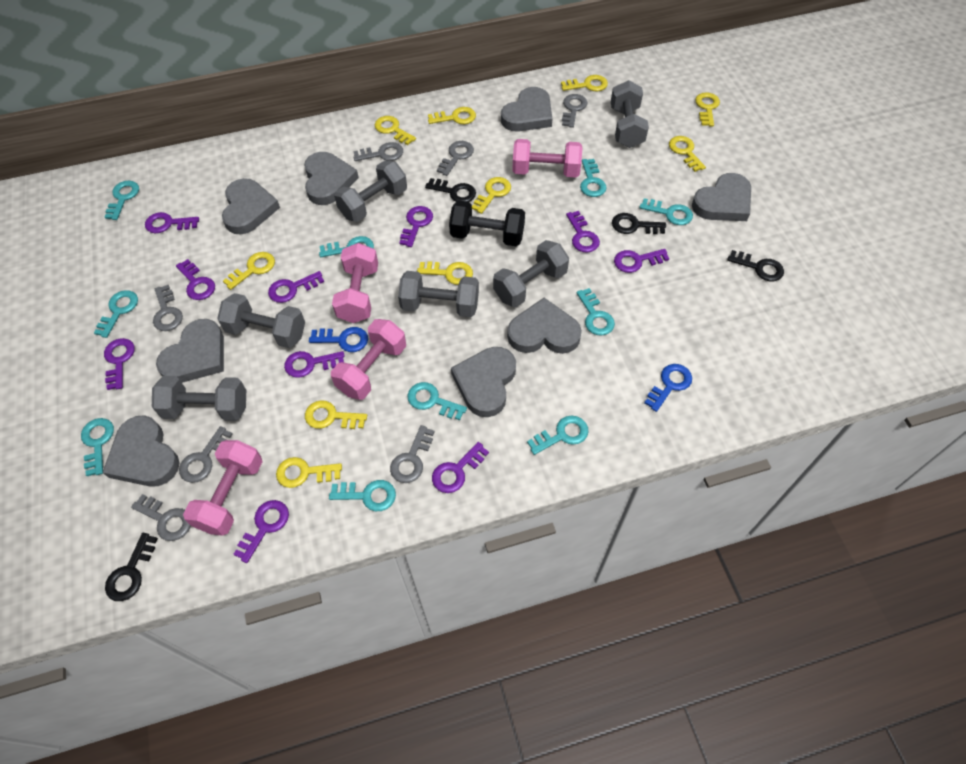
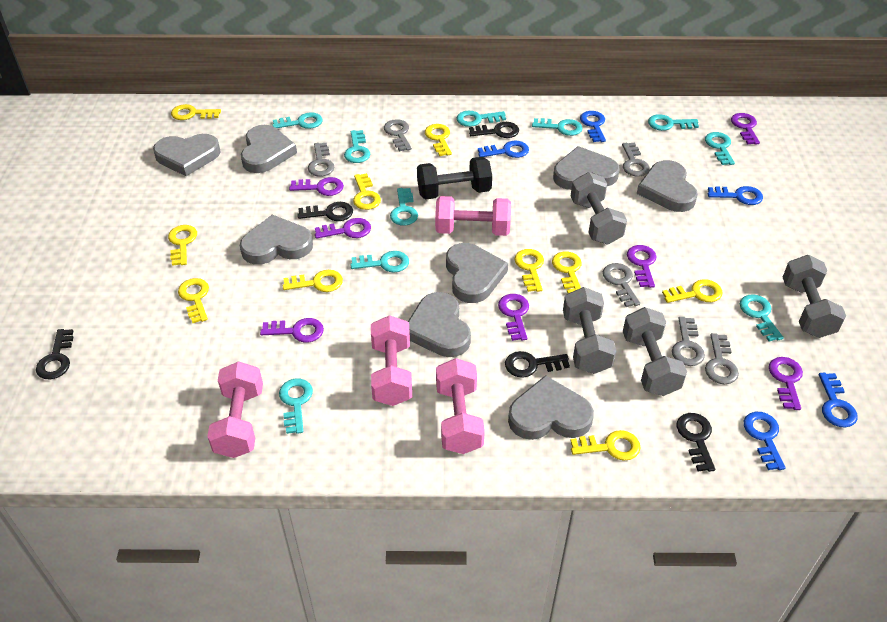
black key: 4 -> 5
blue key: 2 -> 5
grey dumbbell: 6 -> 4
grey key: 7 -> 6
purple key: 10 -> 7

